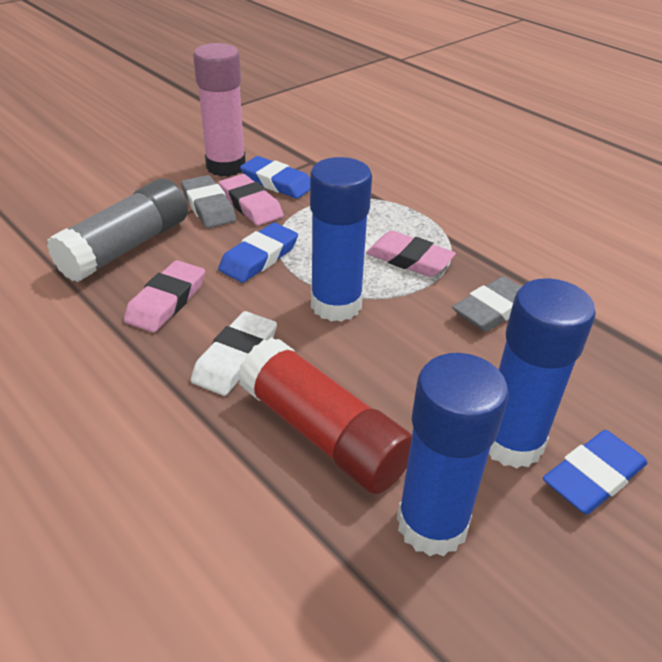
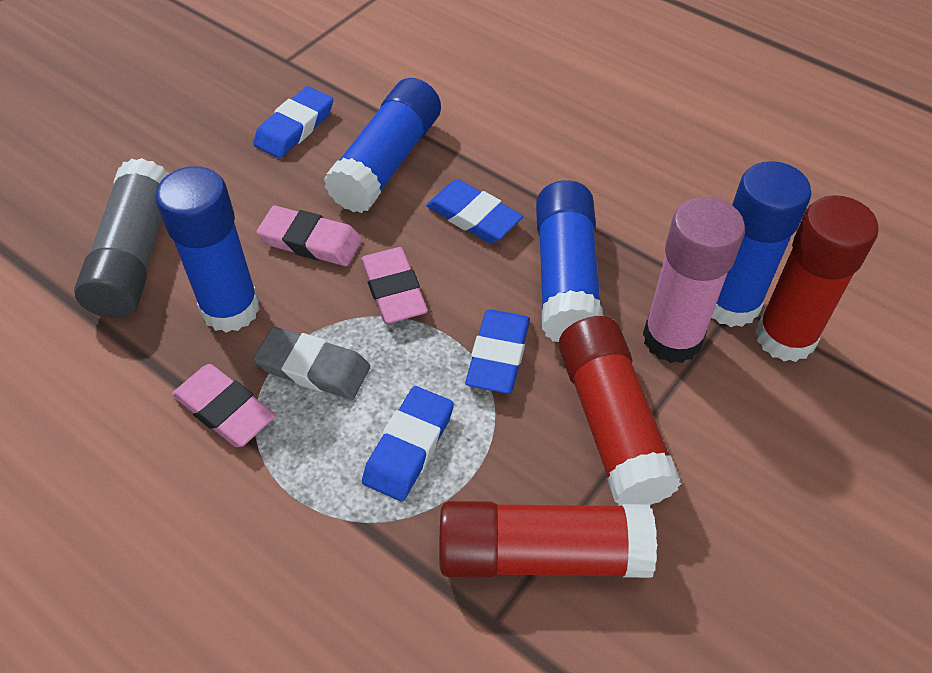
blue eraser: 3 -> 4
blue glue stick: 3 -> 4
grey eraser: 2 -> 1
red glue stick: 1 -> 3
white eraser: 1 -> 0

